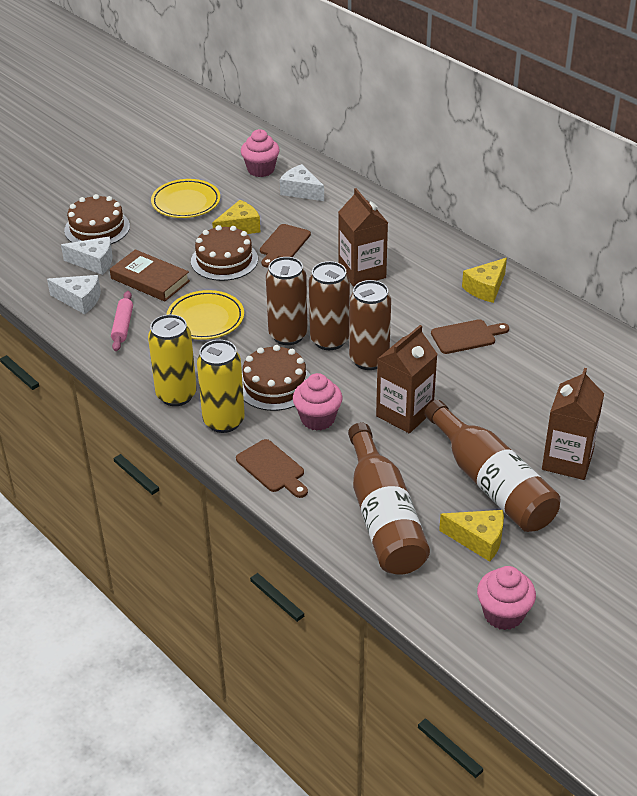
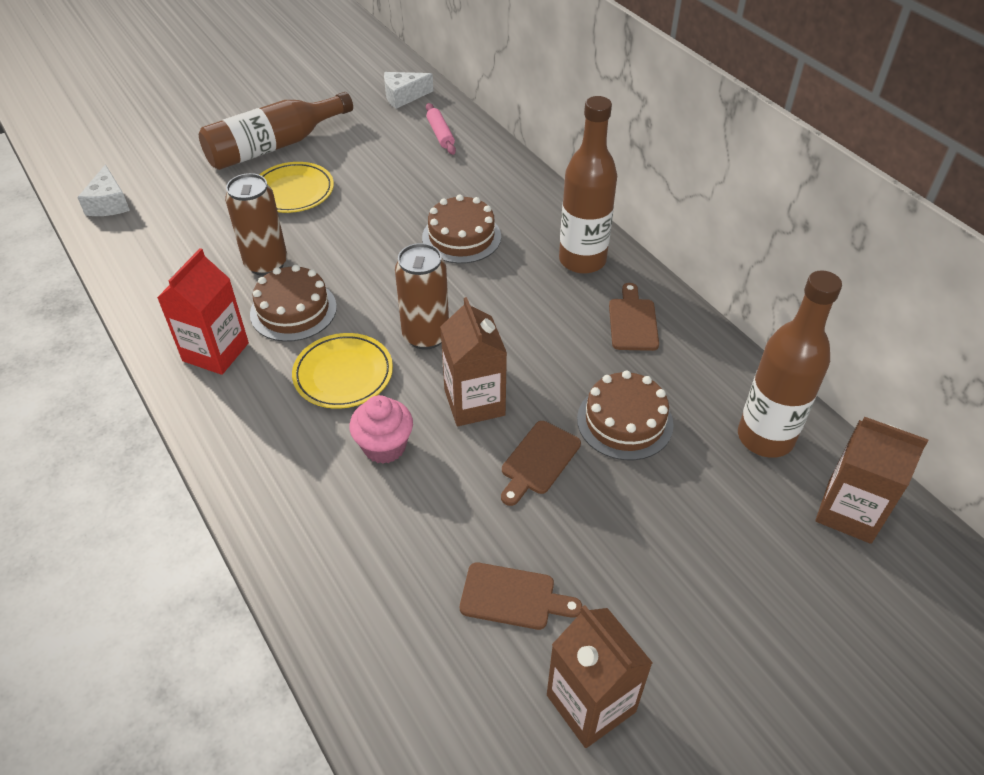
brown book: 1 -> 0
brown bottle: 2 -> 3
brown can: 3 -> 2
pink cupcake: 3 -> 1
red carton: 0 -> 1
white cheese: 3 -> 2
yellow can: 2 -> 0
yellow cheese: 3 -> 0

